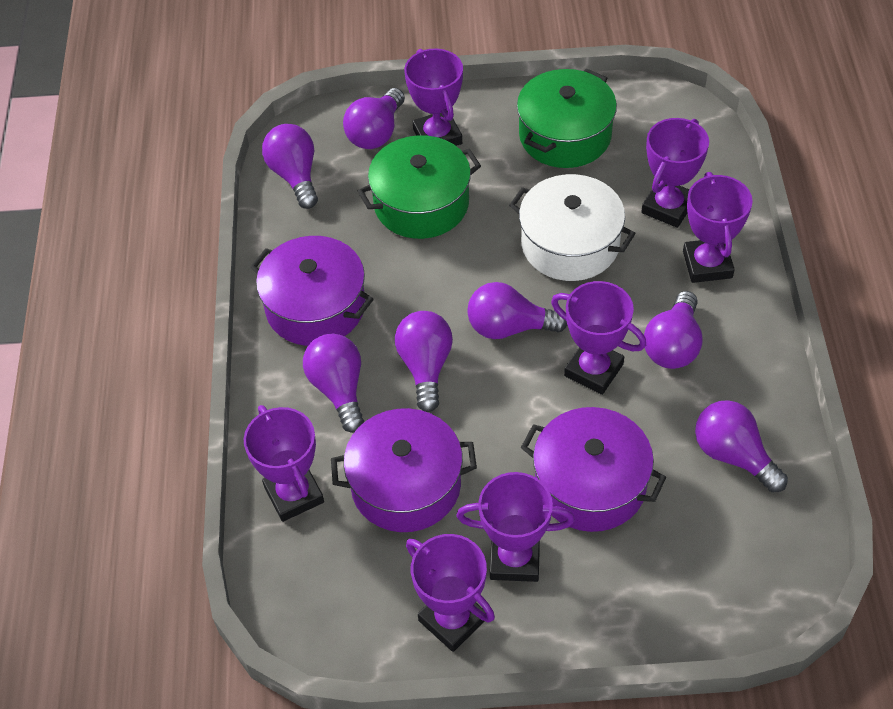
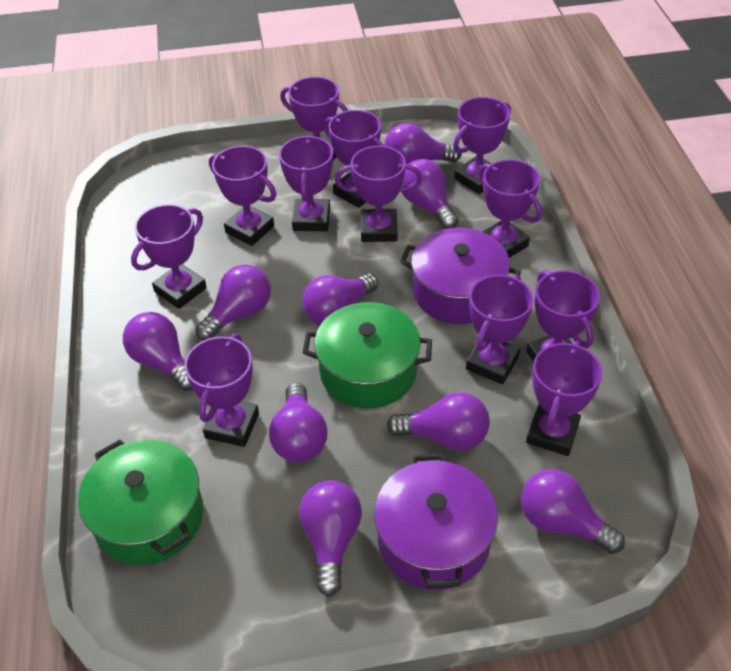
purple light bulb: 7 -> 9
purple pot: 3 -> 2
purple trophy: 7 -> 12
white pot: 1 -> 0

